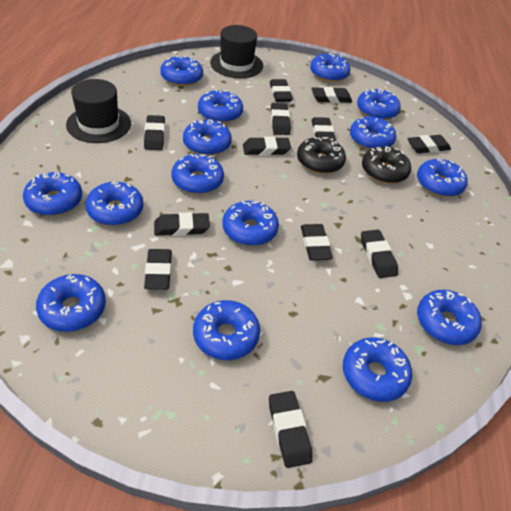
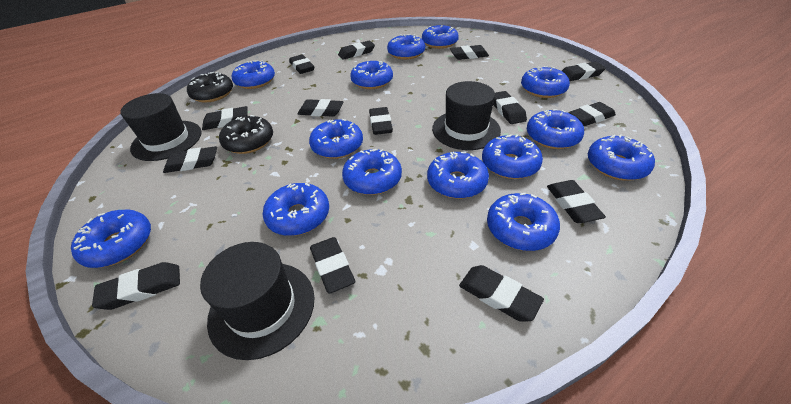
black eraser: 12 -> 14
black hat: 2 -> 3
blue donut: 15 -> 14

